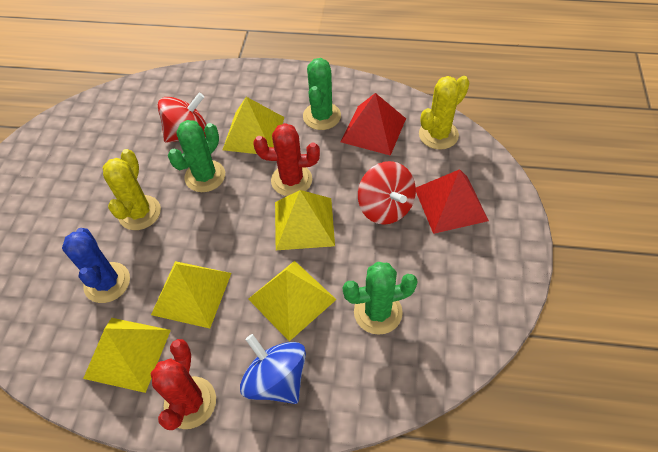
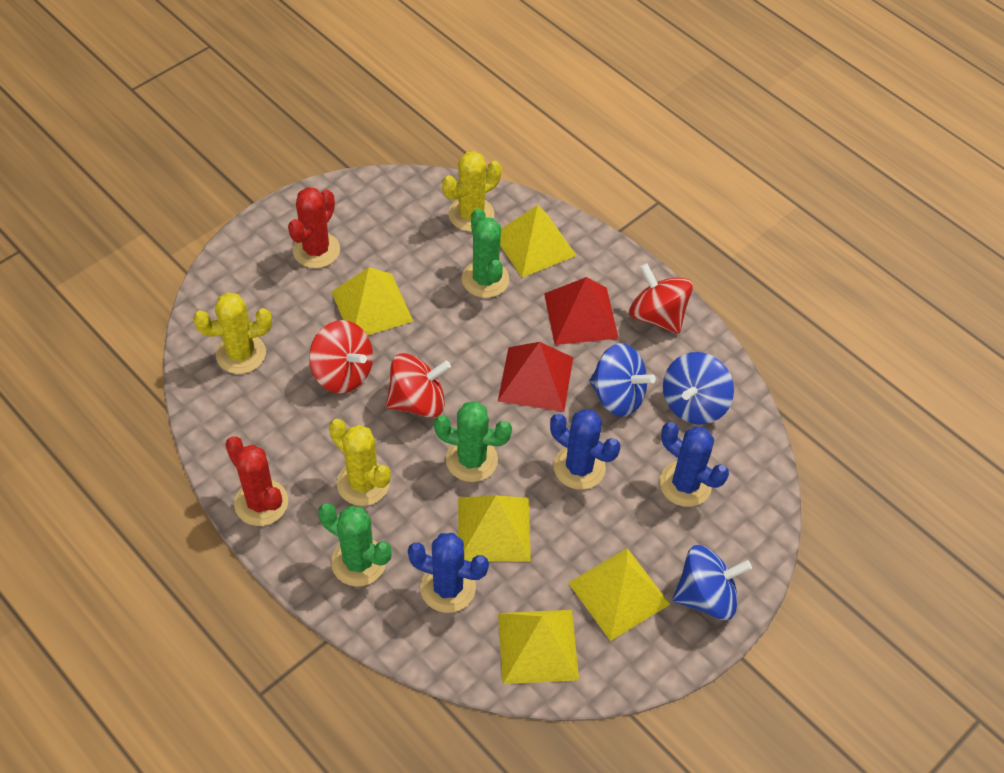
blue cactus: 1 -> 3
blue spinning top: 1 -> 3
red spinning top: 2 -> 3
yellow cactus: 2 -> 3

